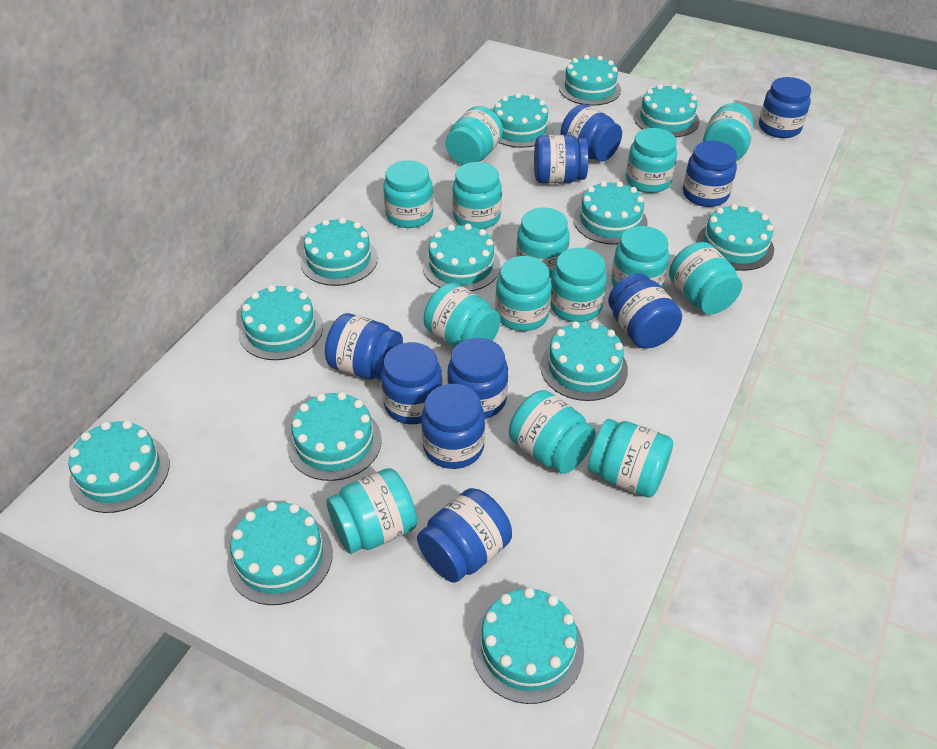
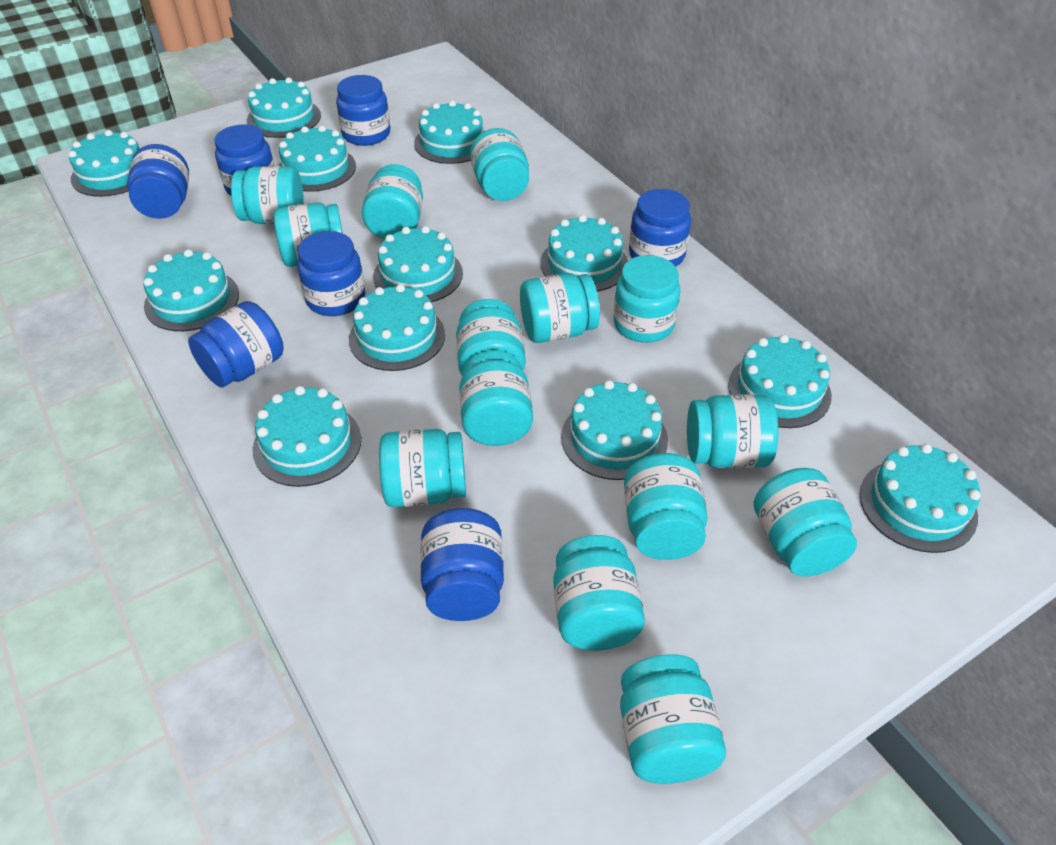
blue jar: 10 -> 7
turquoise cake: 13 -> 12

